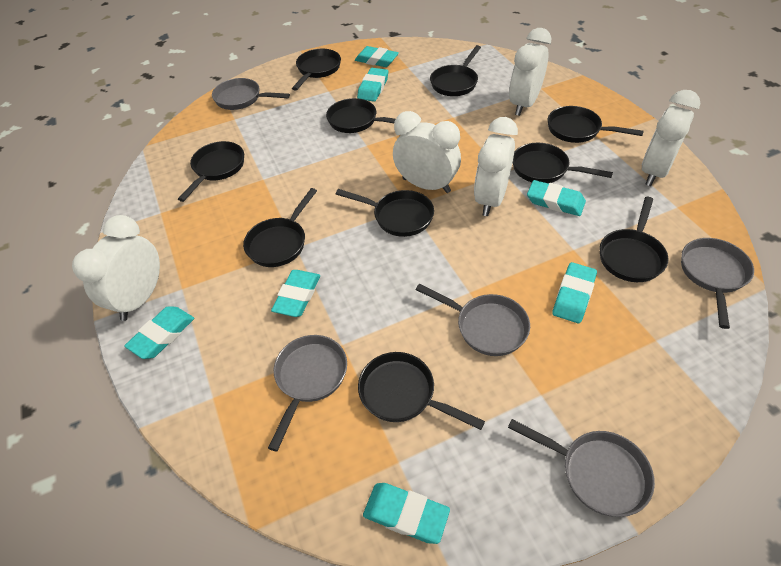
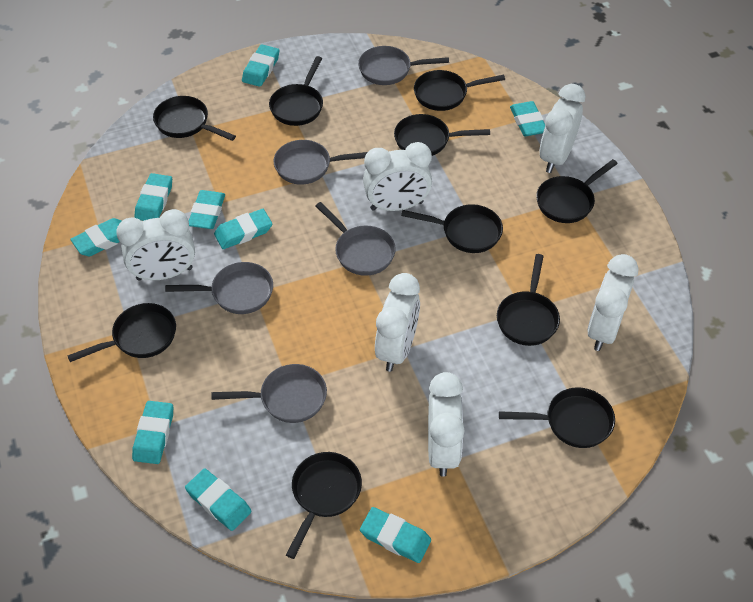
turquoise eraser: 7 -> 9
white clock: 5 -> 6

